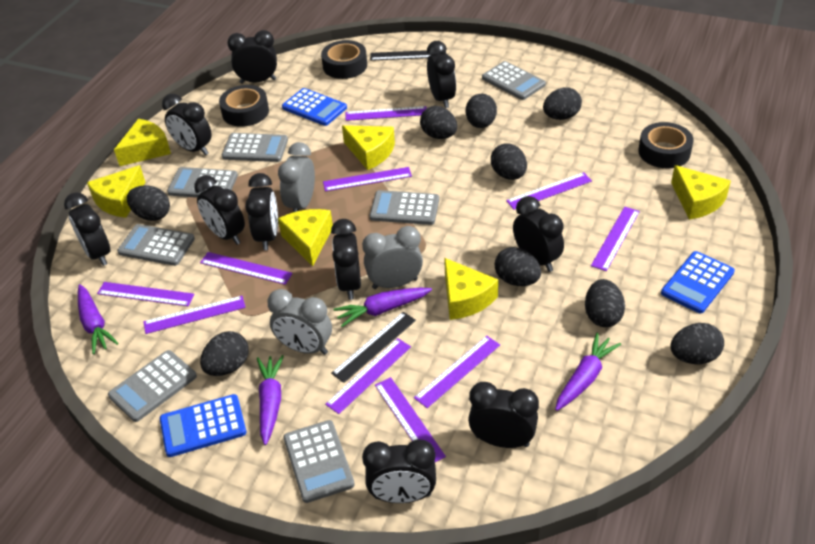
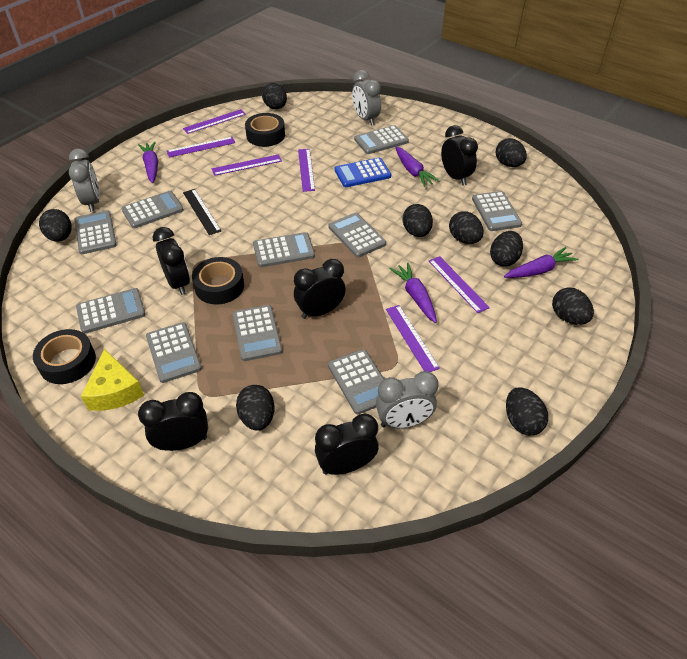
black clock: 10 -> 5
black ruler: 2 -> 1
blue calculator: 3 -> 1
grey calculator: 7 -> 10
purple ruler: 10 -> 6
yellow cheese: 6 -> 1

